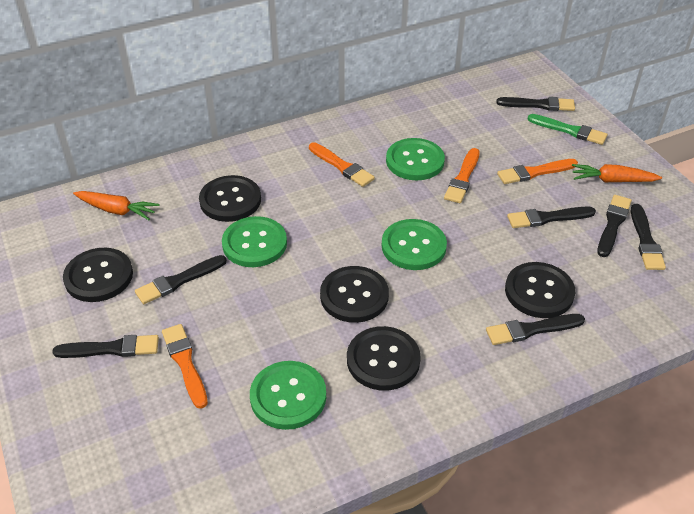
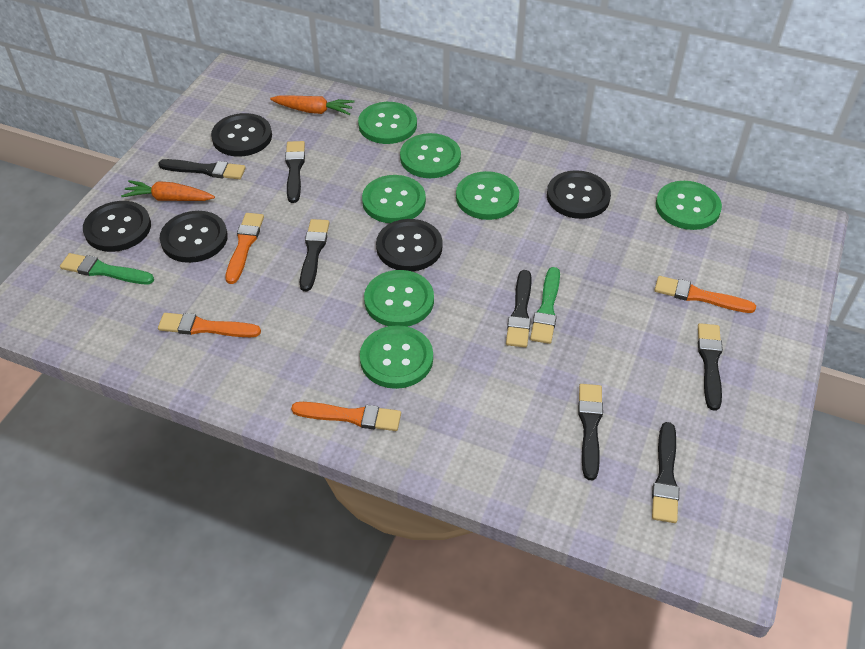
green brush: 1 -> 2
green button: 4 -> 7

